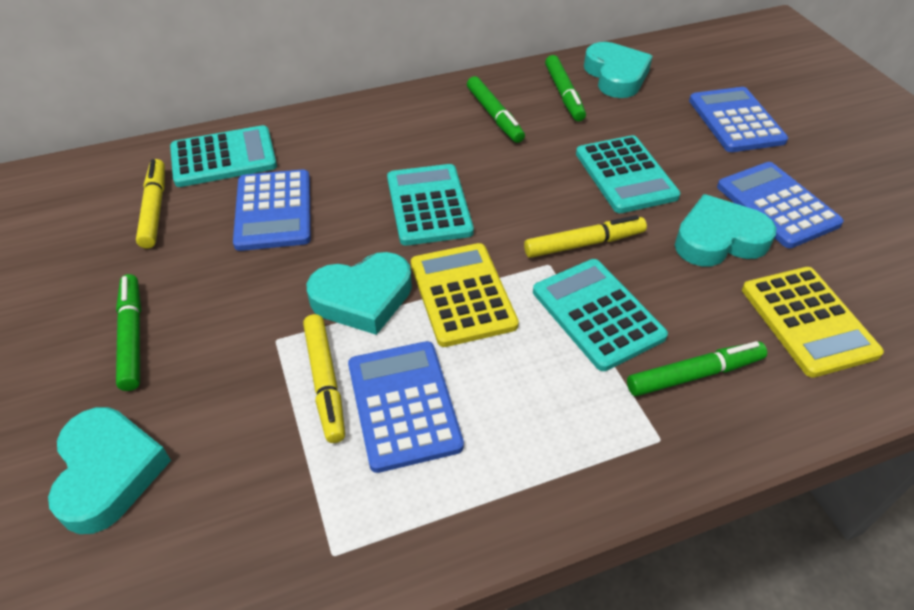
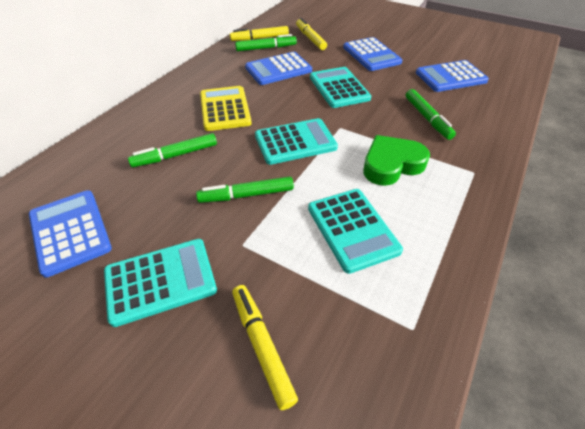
green heart: 0 -> 1
turquoise heart: 4 -> 0
yellow calculator: 2 -> 1

